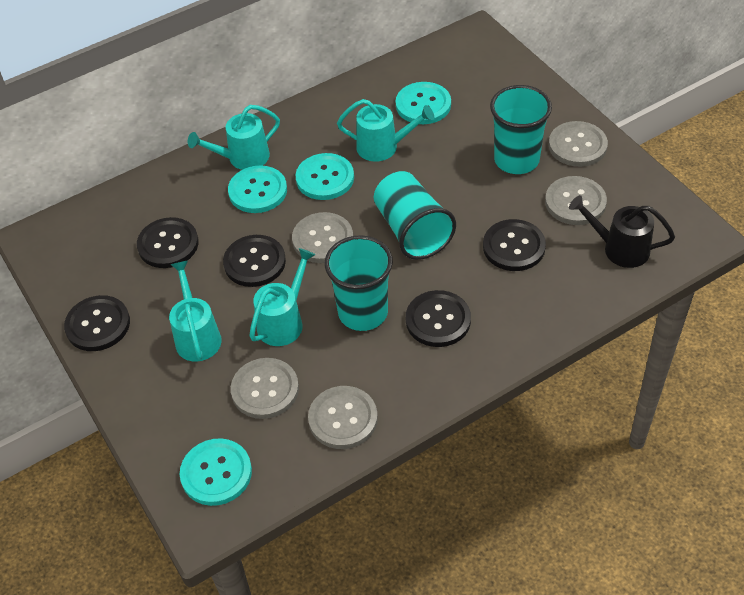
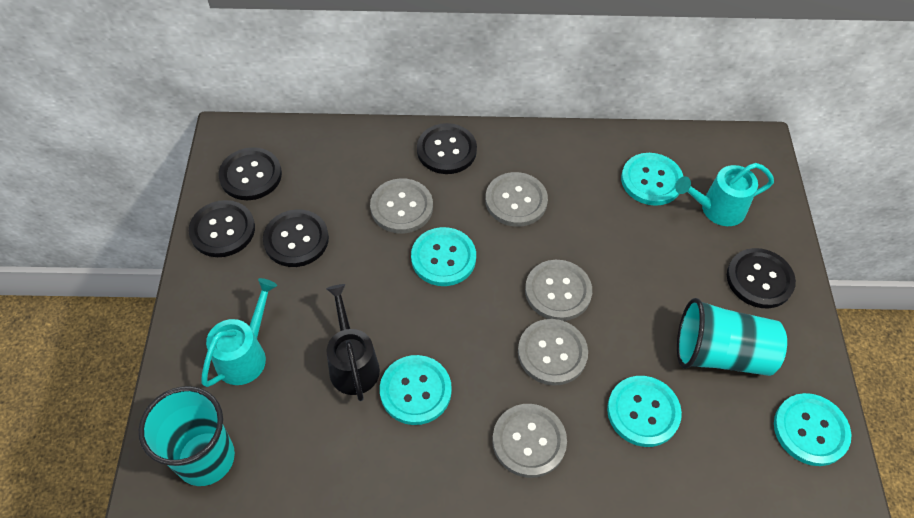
turquoise button: 4 -> 5
turquoise cup: 3 -> 2
turquoise watering can: 4 -> 2

